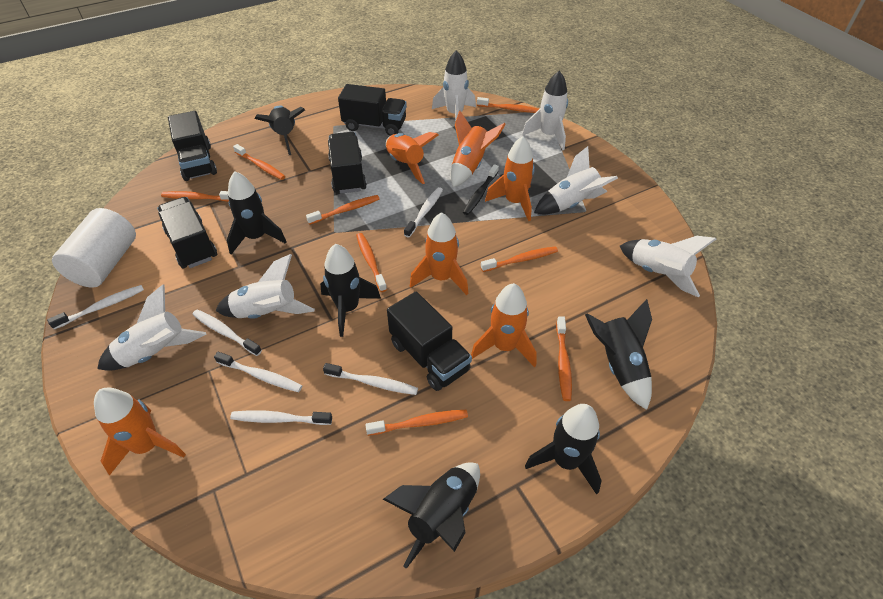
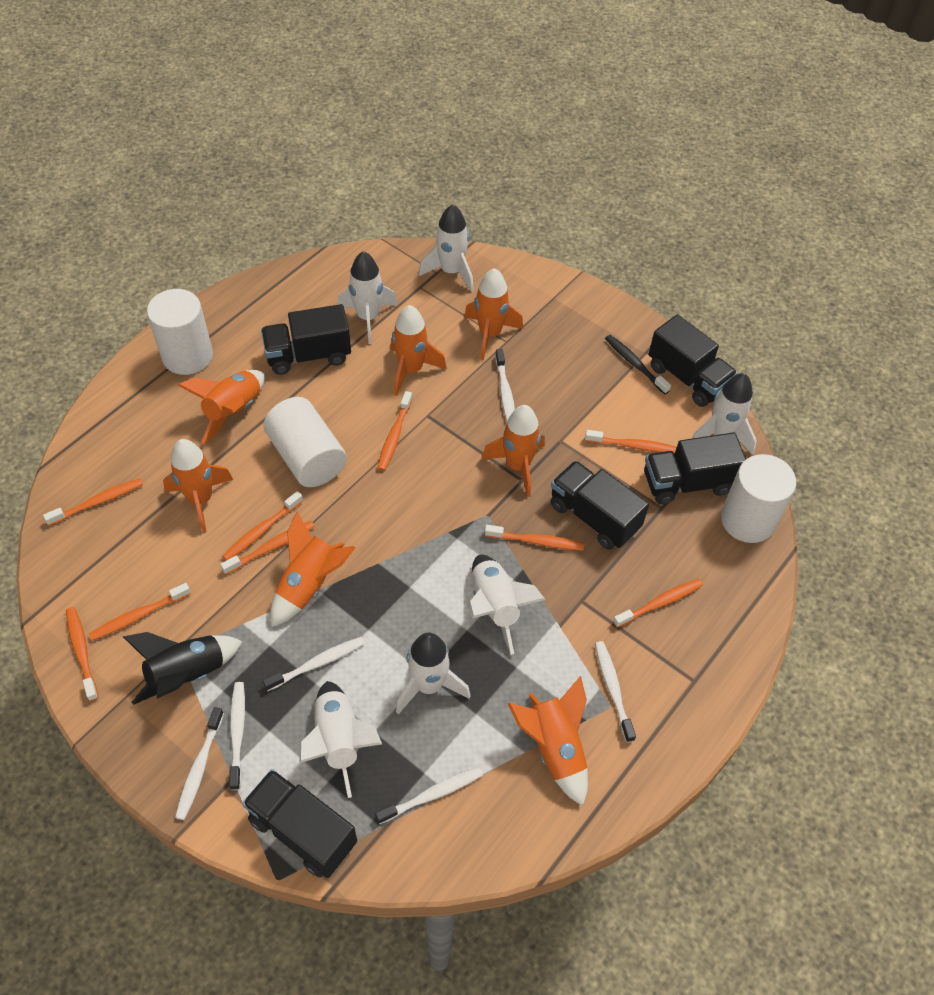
black rocket: 6 -> 1
orange rocket: 6 -> 7
orange toothbrush: 8 -> 9
white cylinder: 1 -> 3

